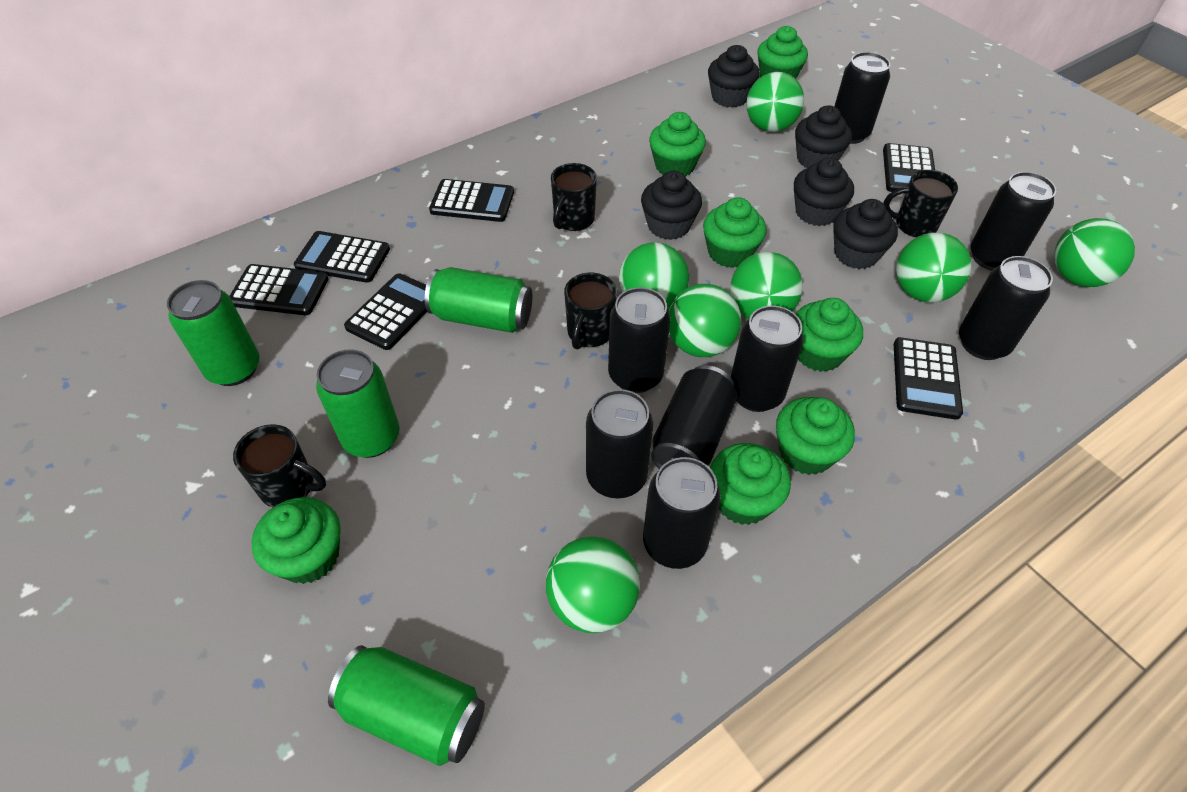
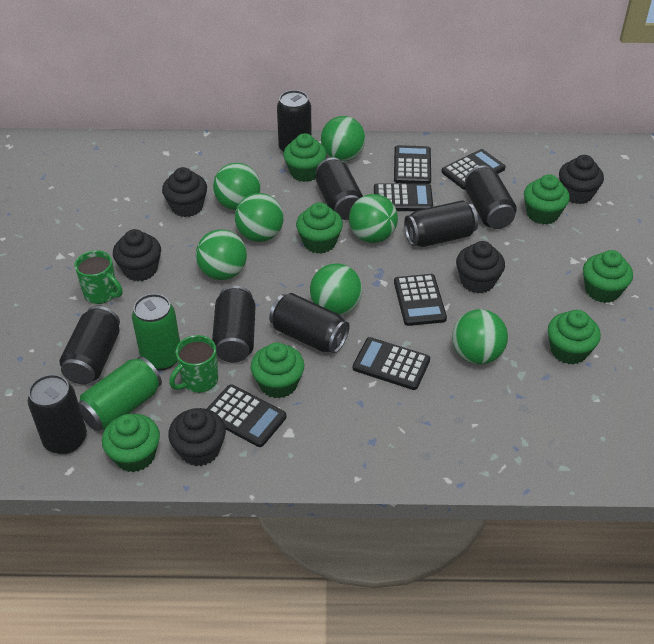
black mug: 4 -> 0
green can: 4 -> 2
green mug: 0 -> 2

